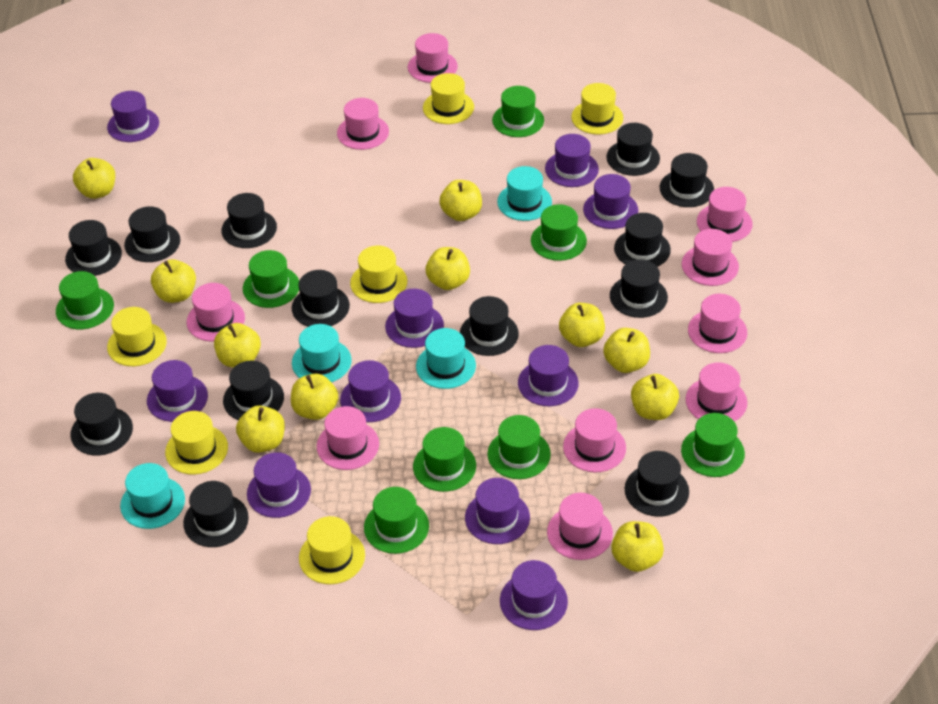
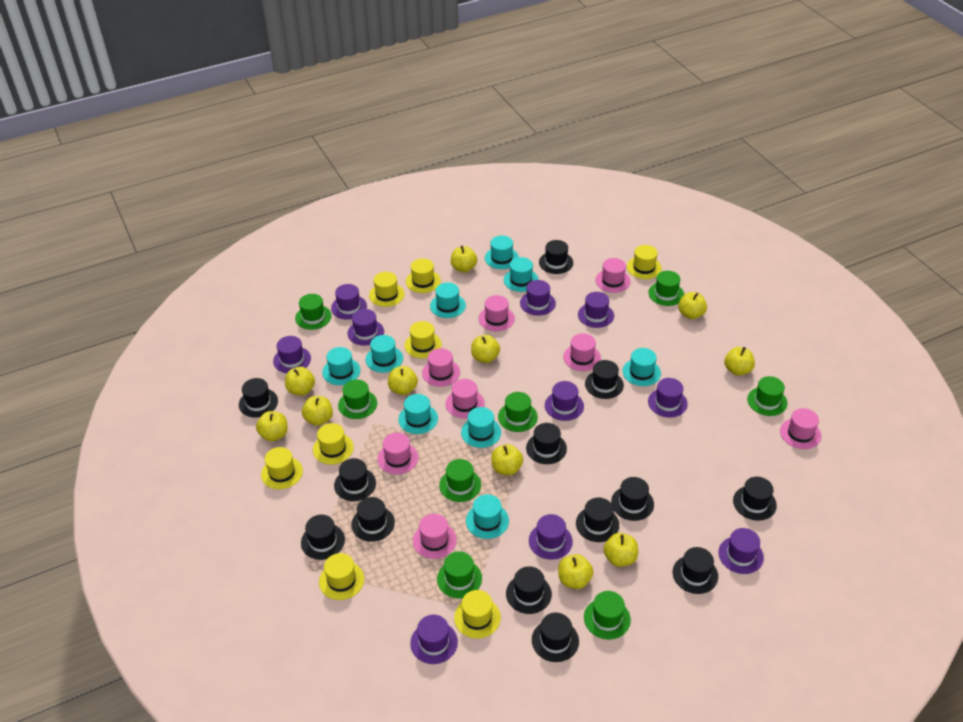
pink hat: 10 -> 8
turquoise hat: 4 -> 9
yellow hat: 6 -> 8

